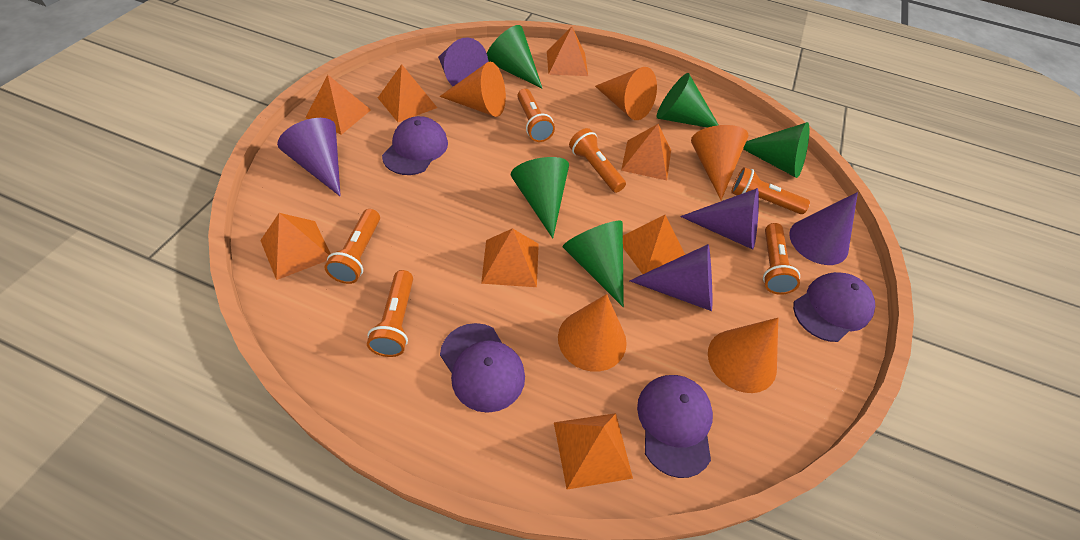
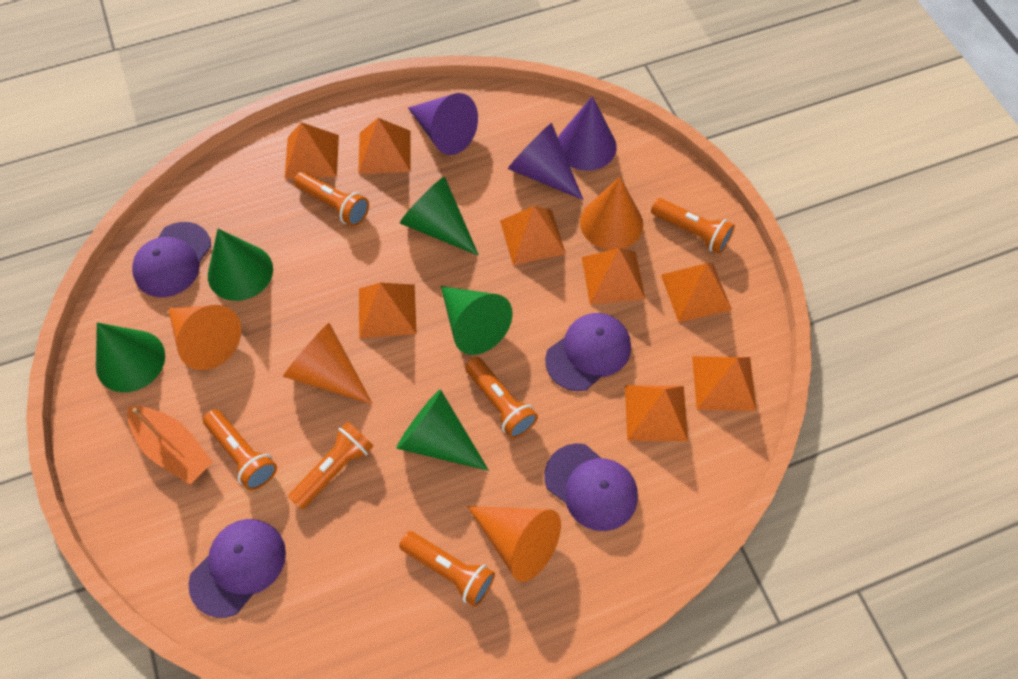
orange boat: 0 -> 1
orange cone: 5 -> 4
purple cone: 5 -> 3

